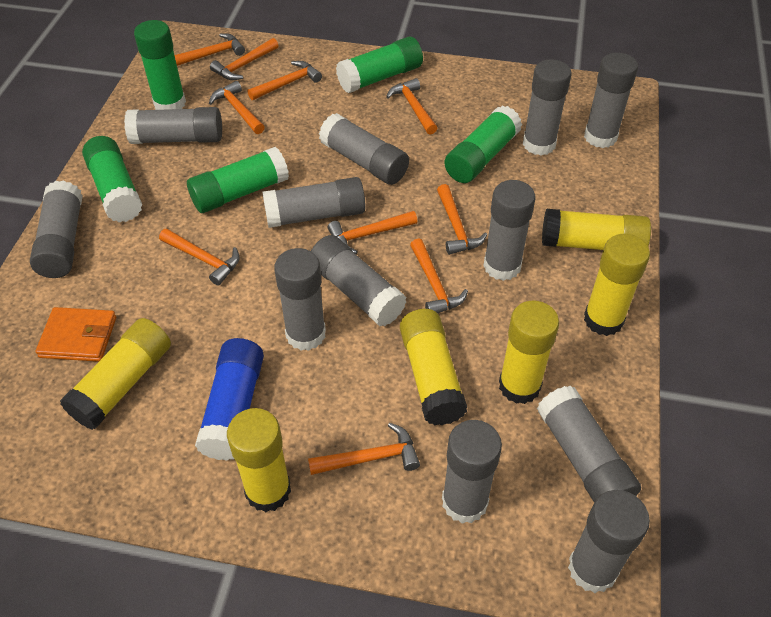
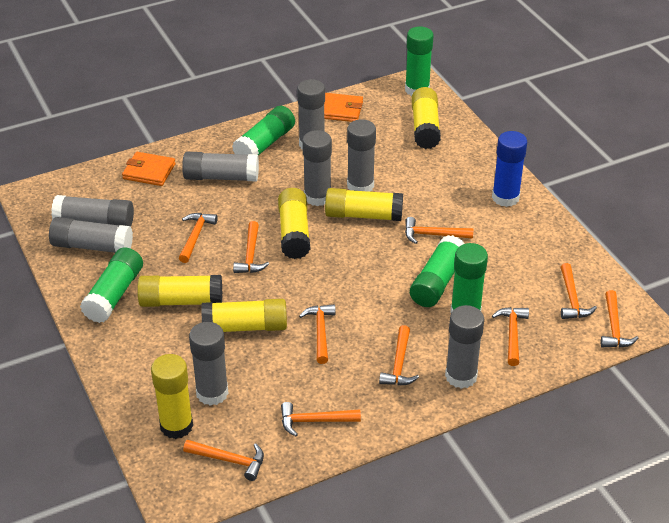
grey glue stick: 12 -> 8
orange wallet: 1 -> 2

